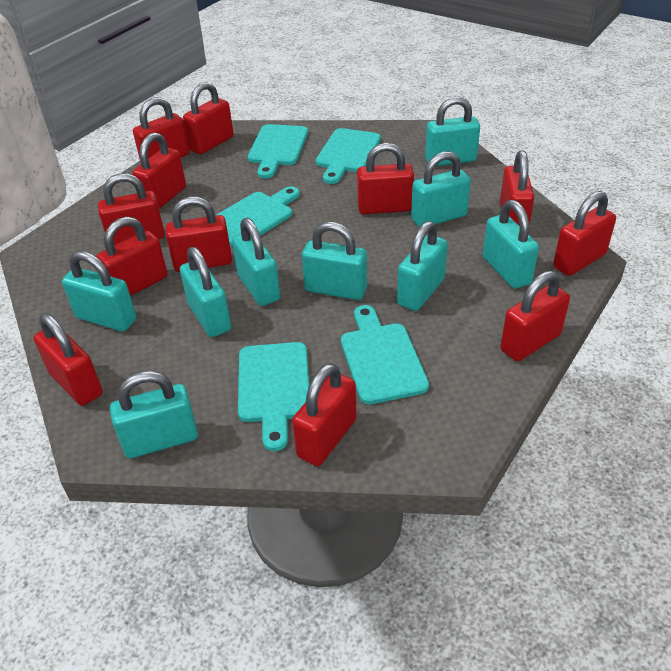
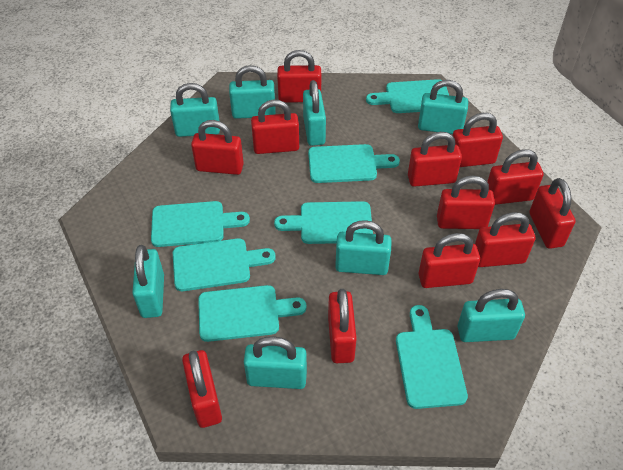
turquoise cutting board: 5 -> 7
turquoise padlock: 9 -> 8

